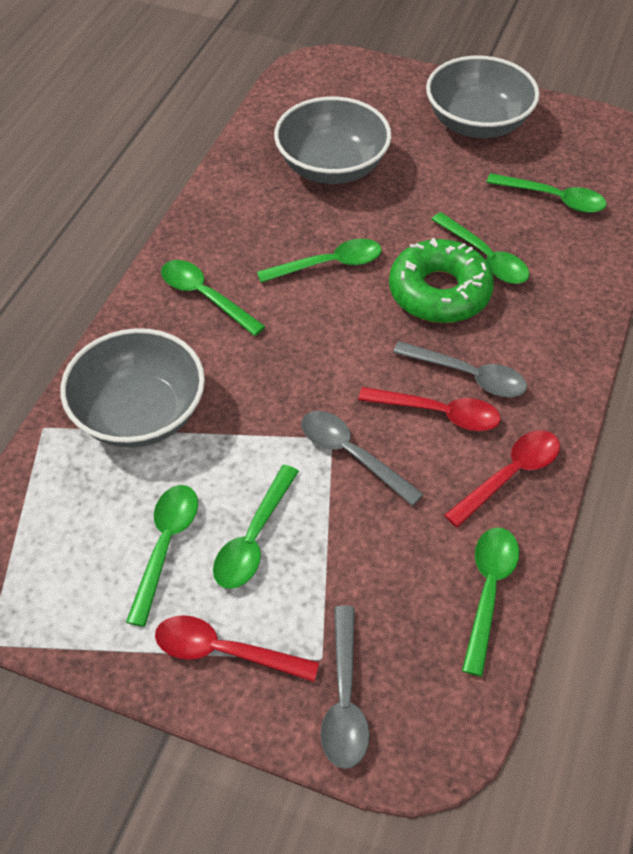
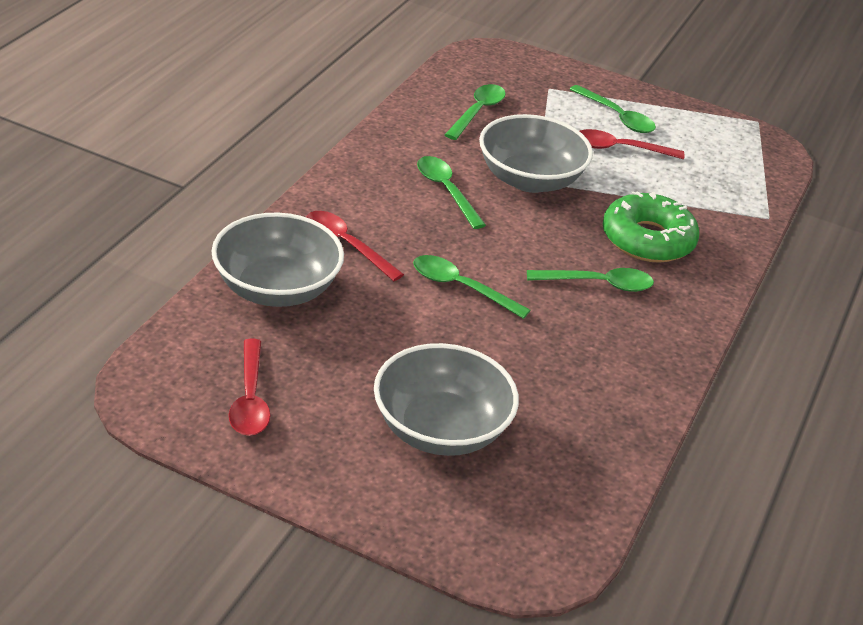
green spoon: 7 -> 5
grey spoon: 3 -> 0

